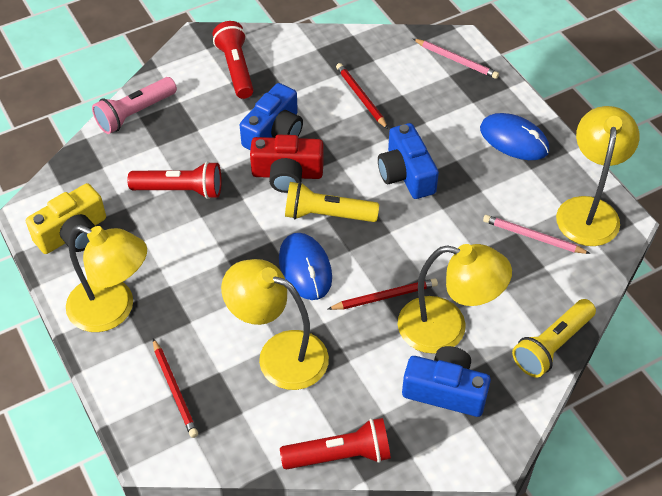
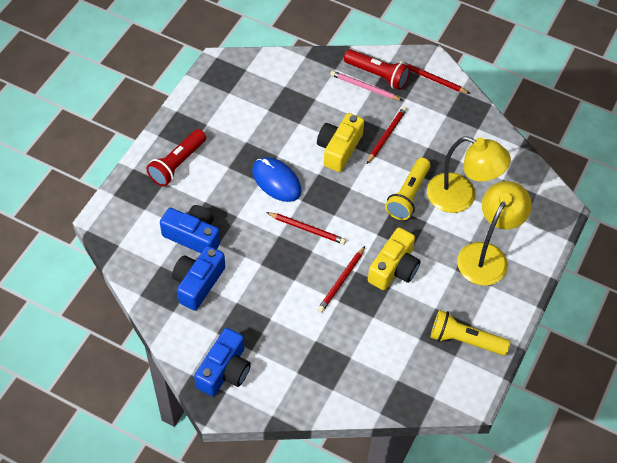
blue mouse: 2 -> 1
pink flashlight: 1 -> 0
pink pencil: 2 -> 1
red camera: 1 -> 0
red flashlight: 3 -> 2
red pencil: 3 -> 4
yellow camera: 1 -> 2
yellow lamp: 4 -> 2

